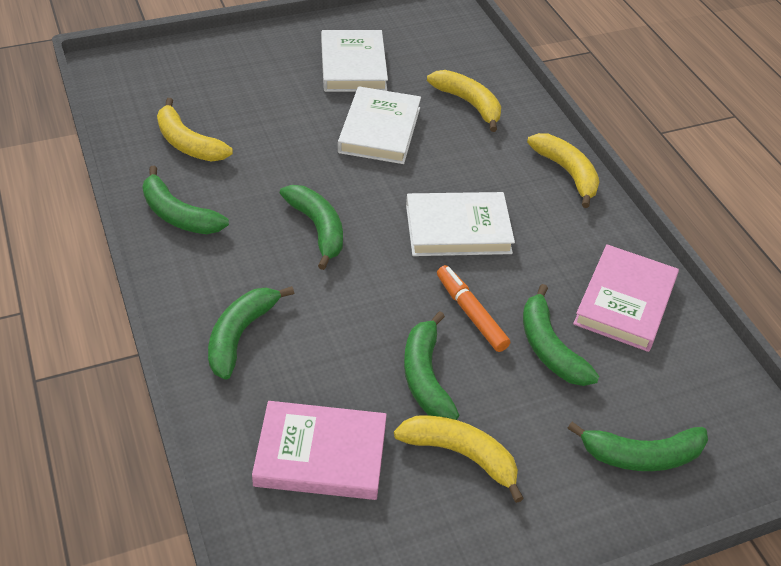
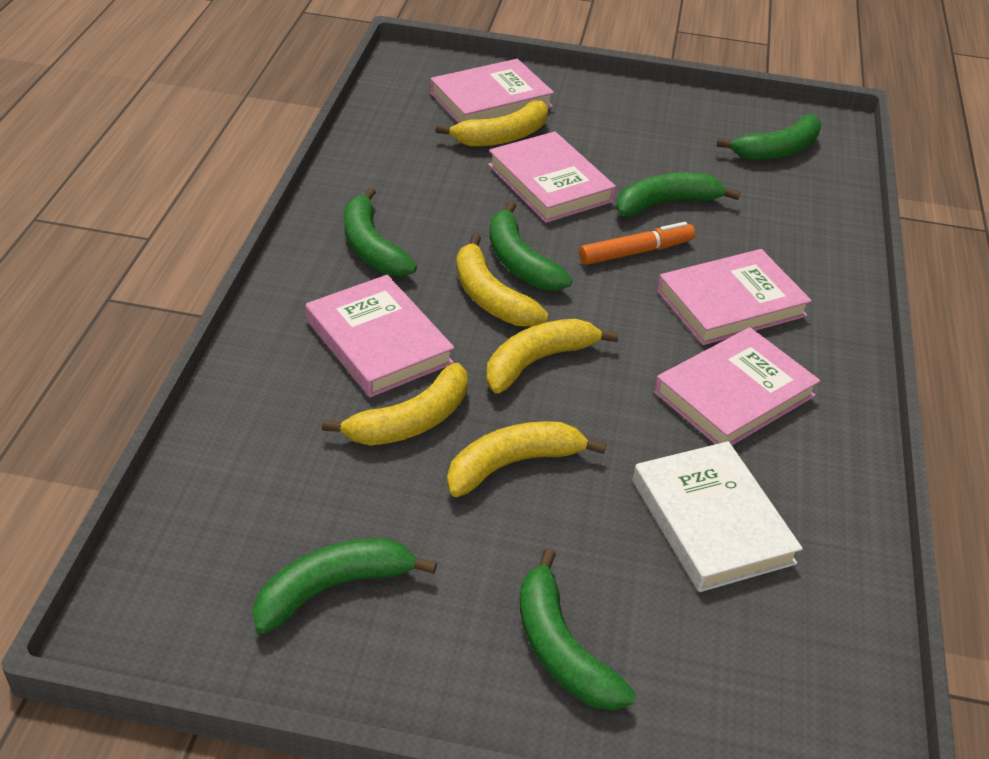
pink book: 2 -> 5
white book: 3 -> 1
yellow banana: 4 -> 5

